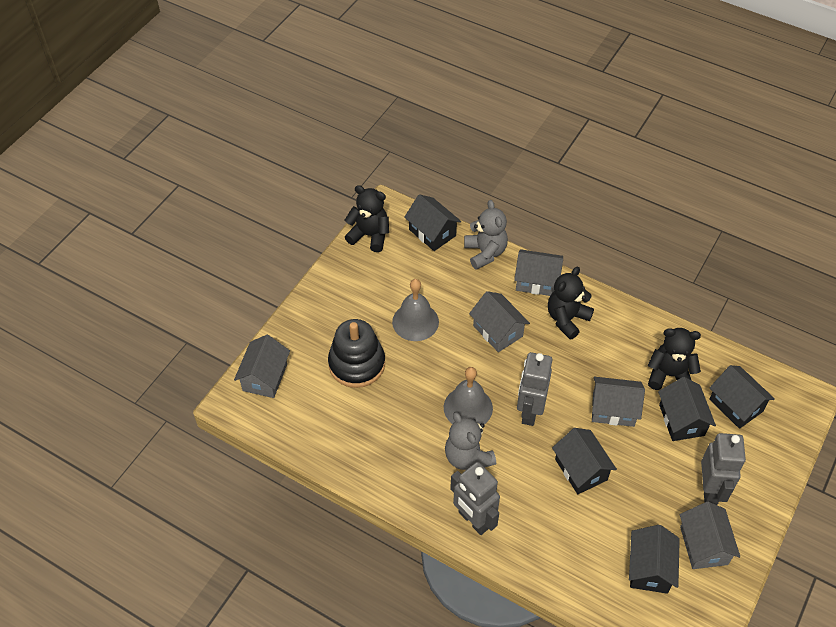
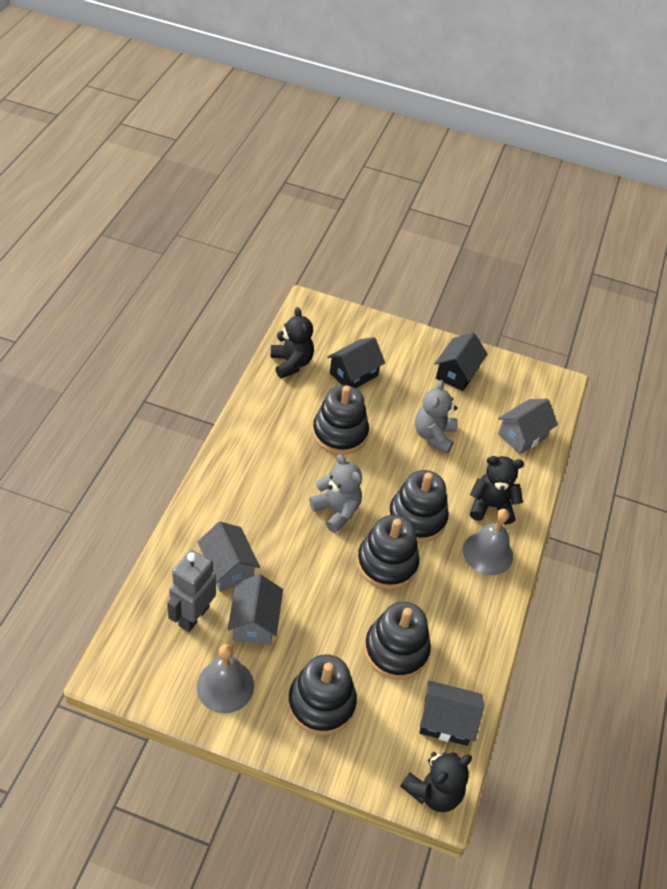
black house: 5 -> 3
black stacking toy: 1 -> 5
grey house: 5 -> 3
grey robot: 3 -> 1

